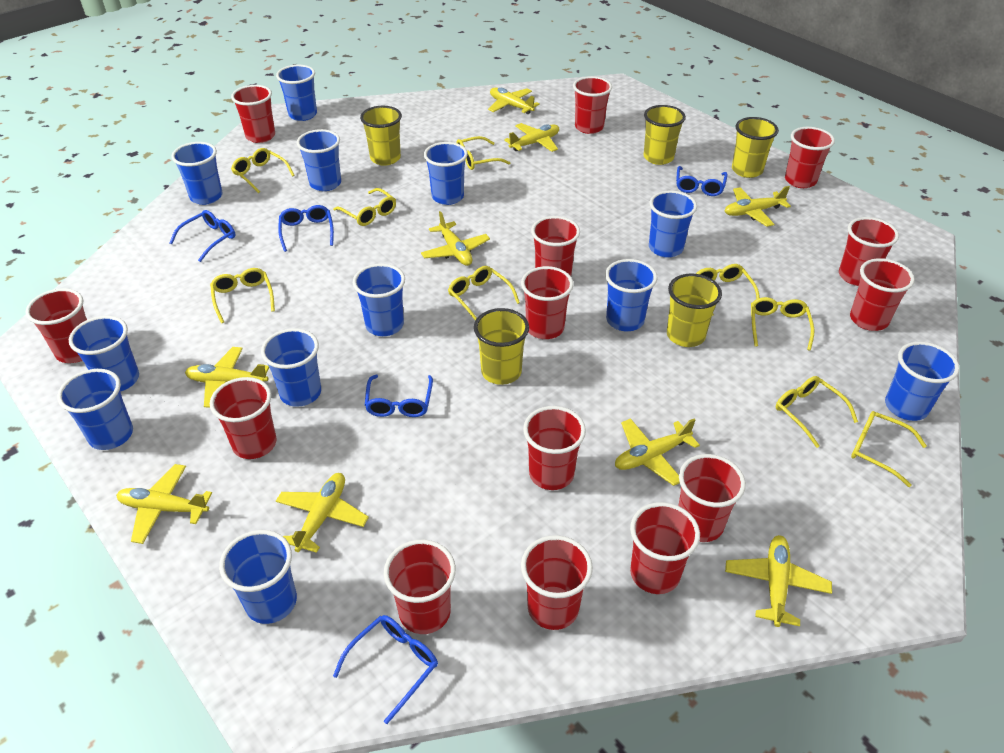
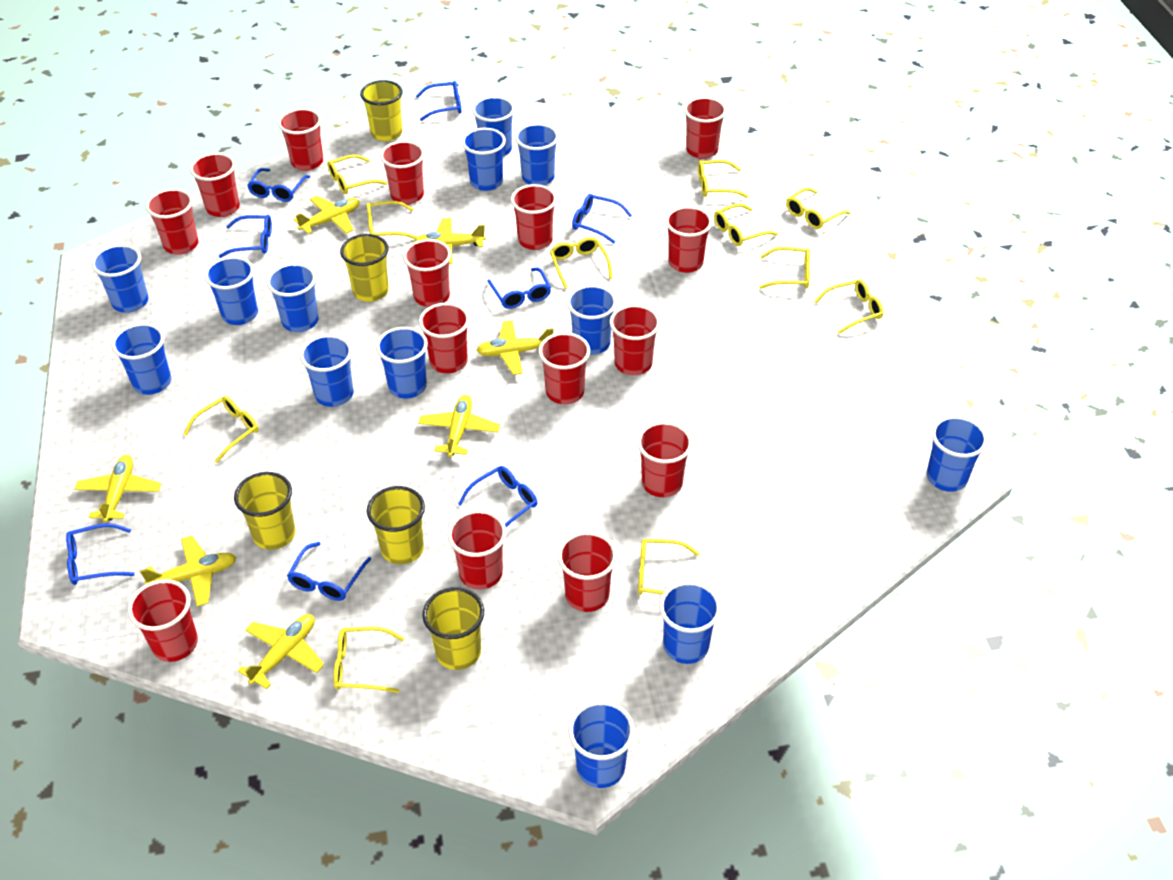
blue cup: 12 -> 13
blue glasses: 5 -> 8
red cup: 14 -> 15
yellow glasses: 9 -> 11
yellow plane: 9 -> 7

